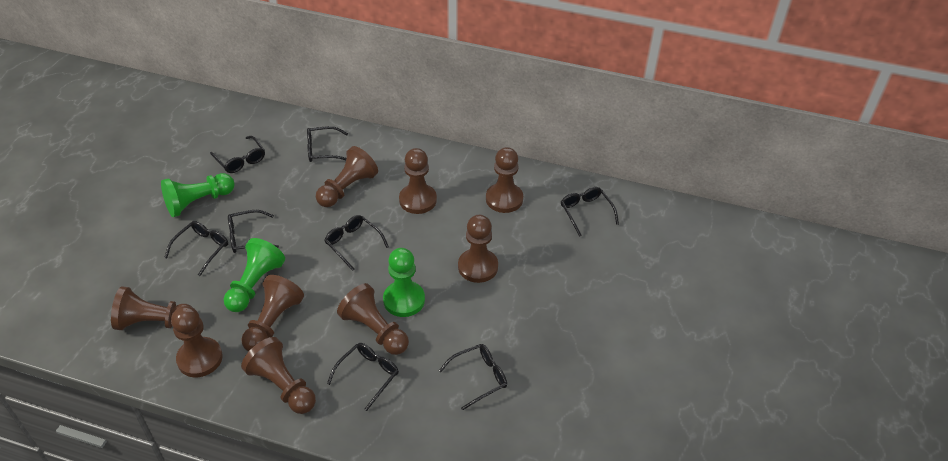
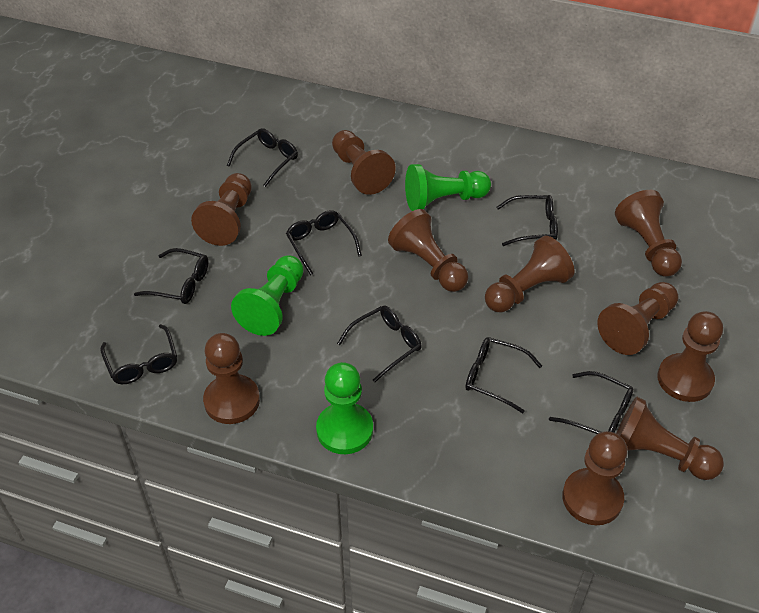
brown pawn: 9 -> 10

